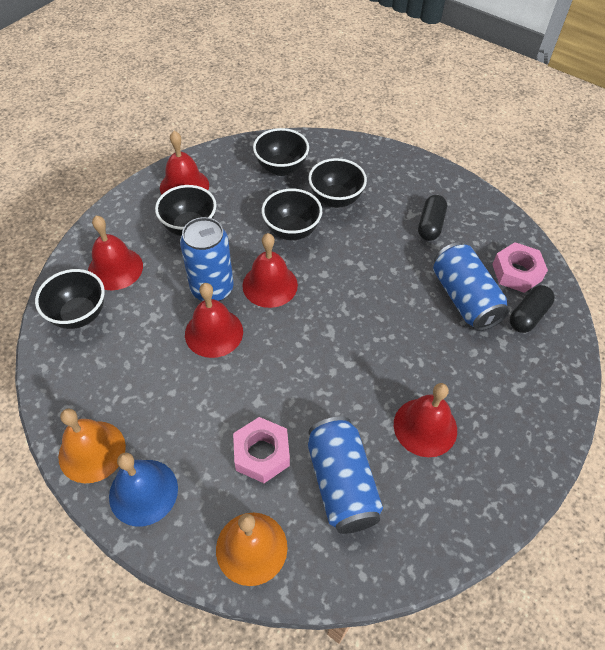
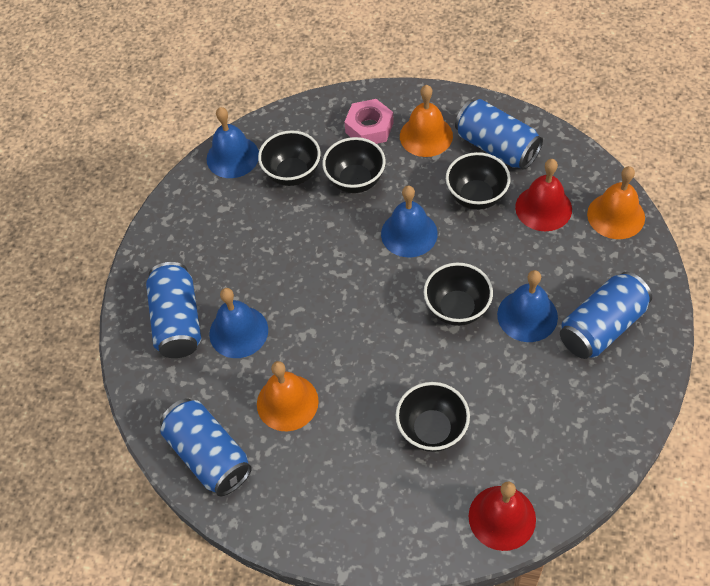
black capsule: 2 -> 0
blue bell: 1 -> 4
blue can: 3 -> 4
orange bell: 2 -> 3
pink nut: 2 -> 1
red bell: 5 -> 2

